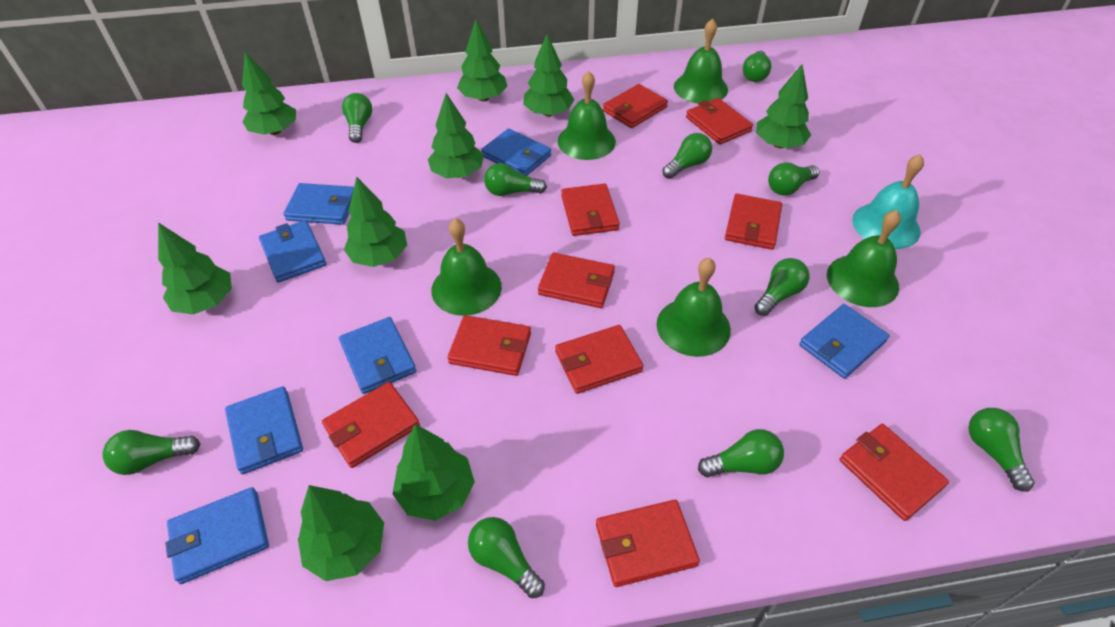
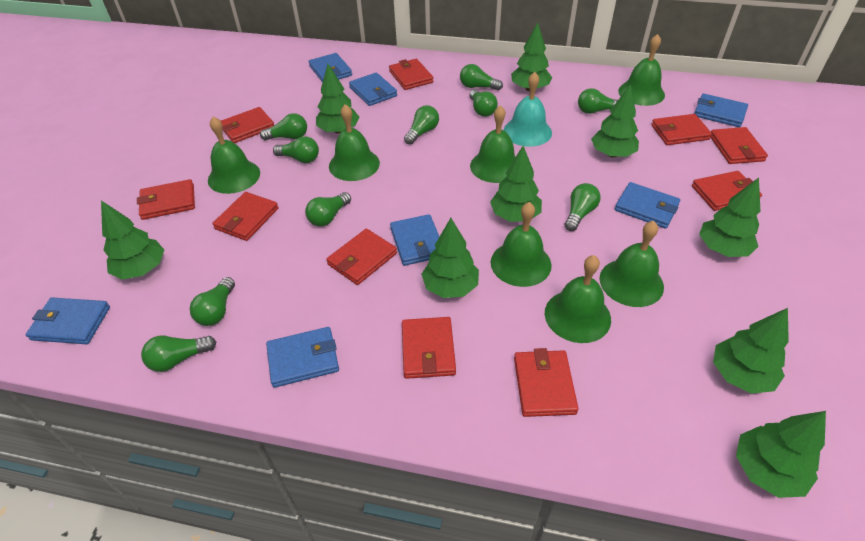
green bell: 5 -> 7

